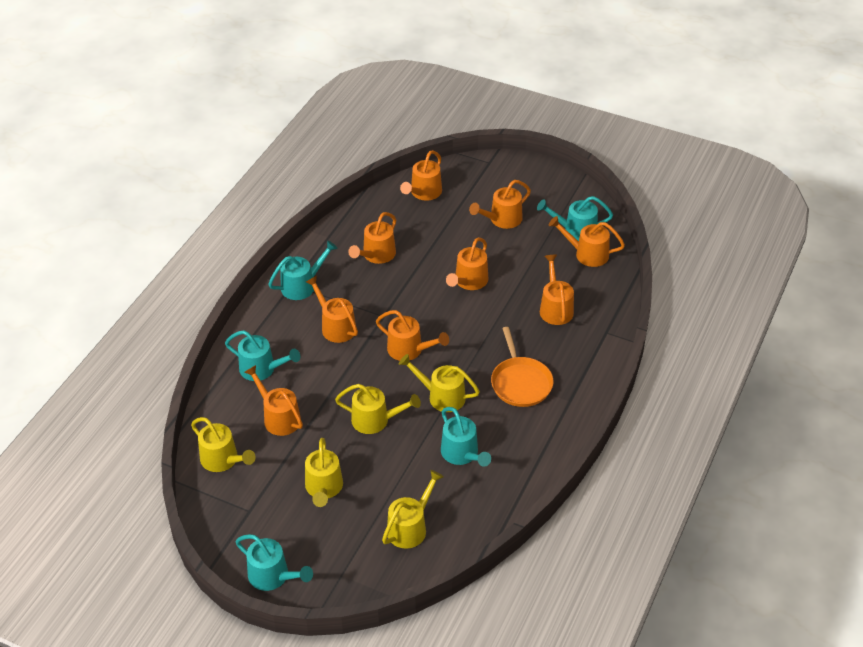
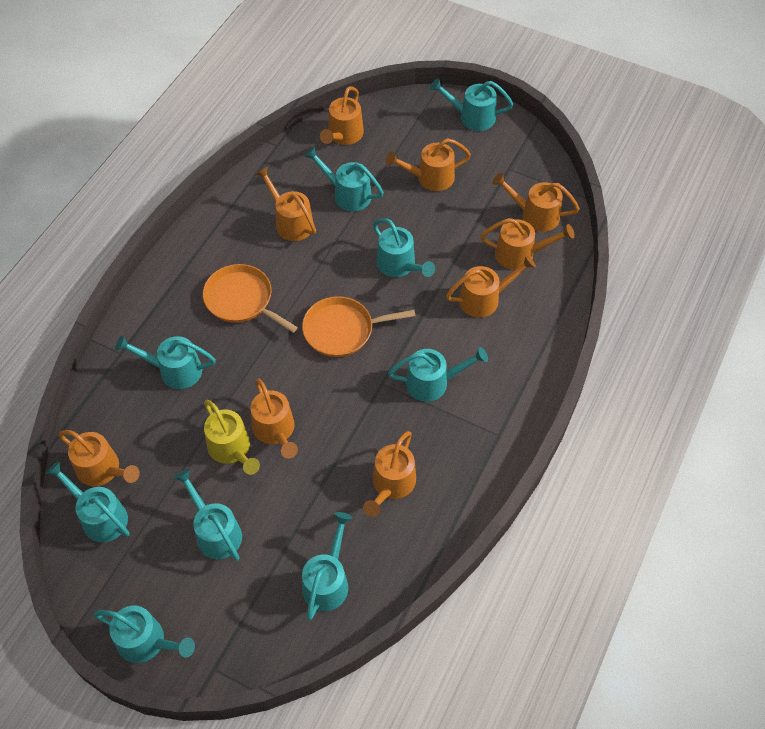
orange pan: 1 -> 2
turquoise watering can: 5 -> 9
yellow watering can: 5 -> 1

